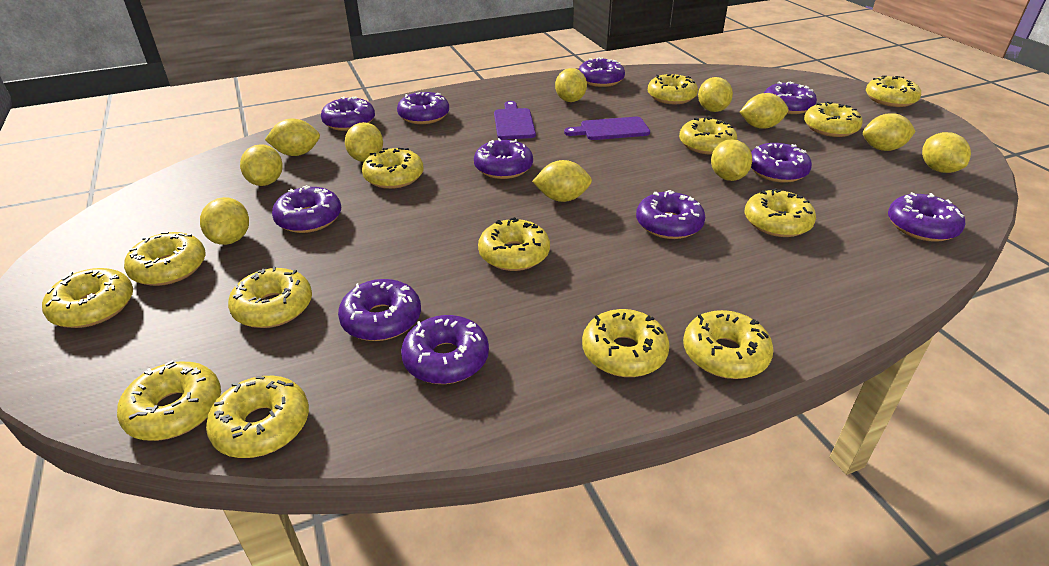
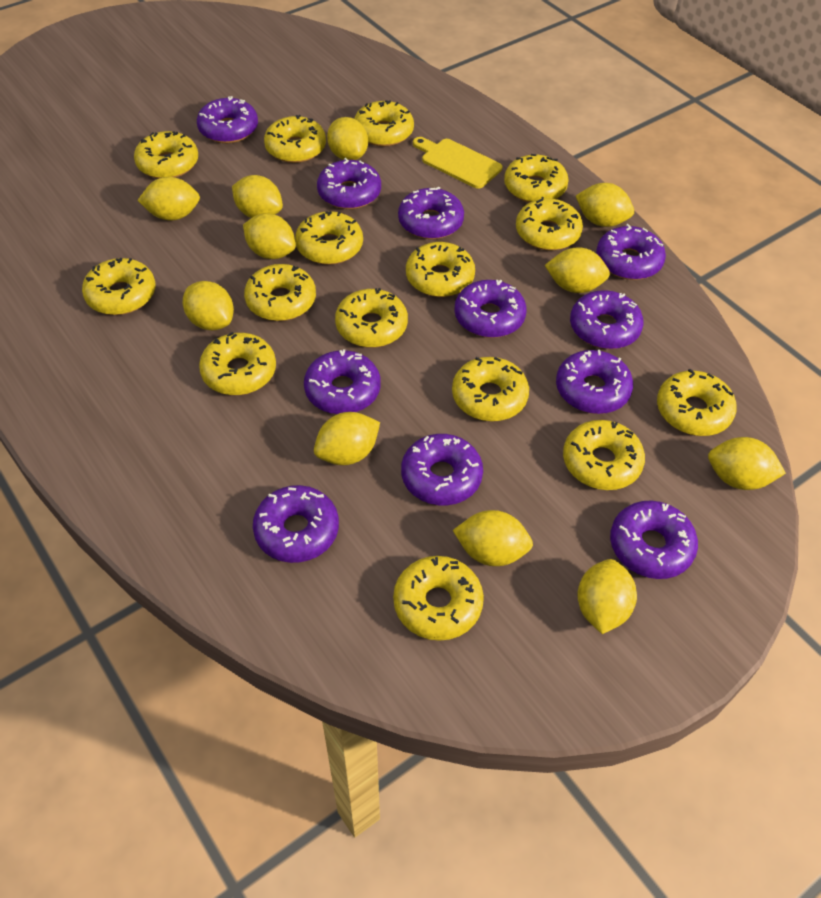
purple cutting board: 2 -> 0
yellow cutting board: 0 -> 1
yellow donut: 14 -> 15

